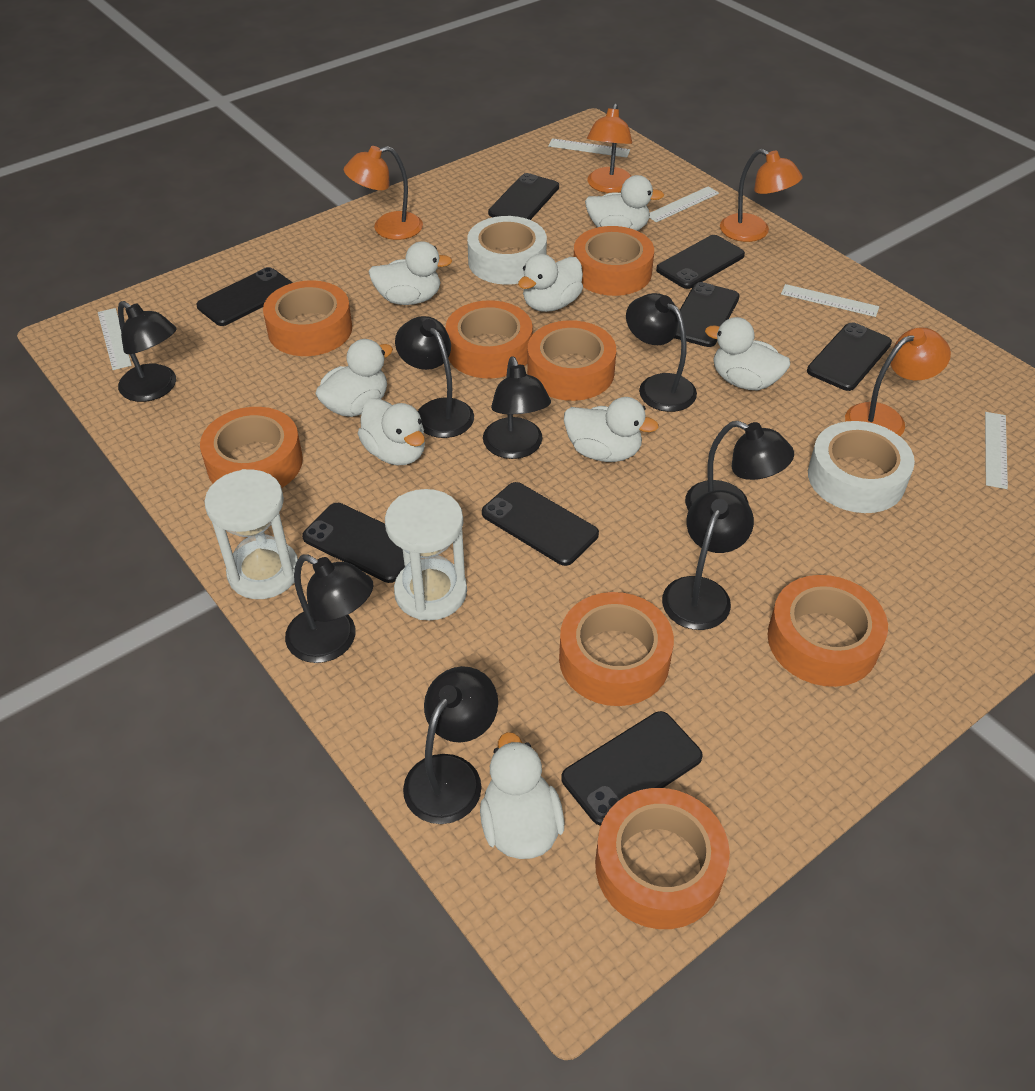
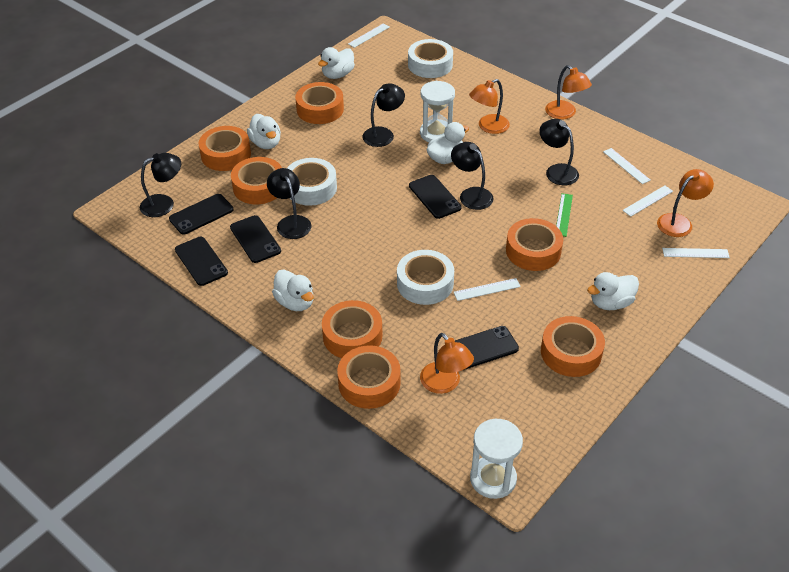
black lamp: 8 -> 5
black phone: 8 -> 5
green ruler: 0 -> 1
orange tape: 8 -> 7
white duck: 8 -> 5
white tape: 2 -> 3

